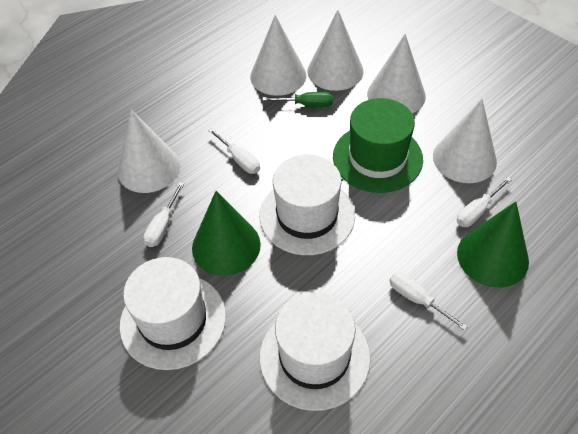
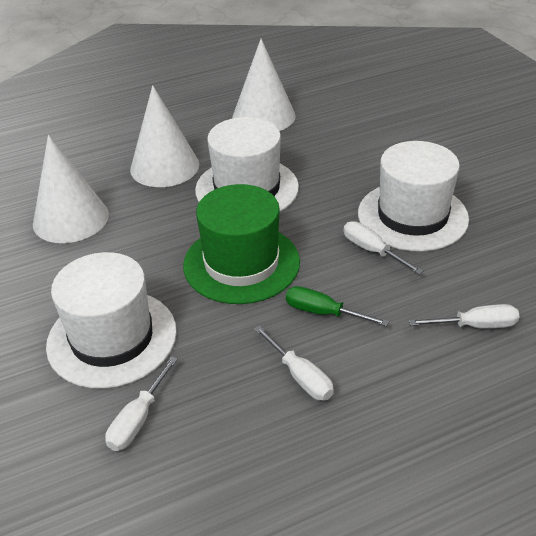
green cone: 2 -> 0
white cone: 5 -> 3

